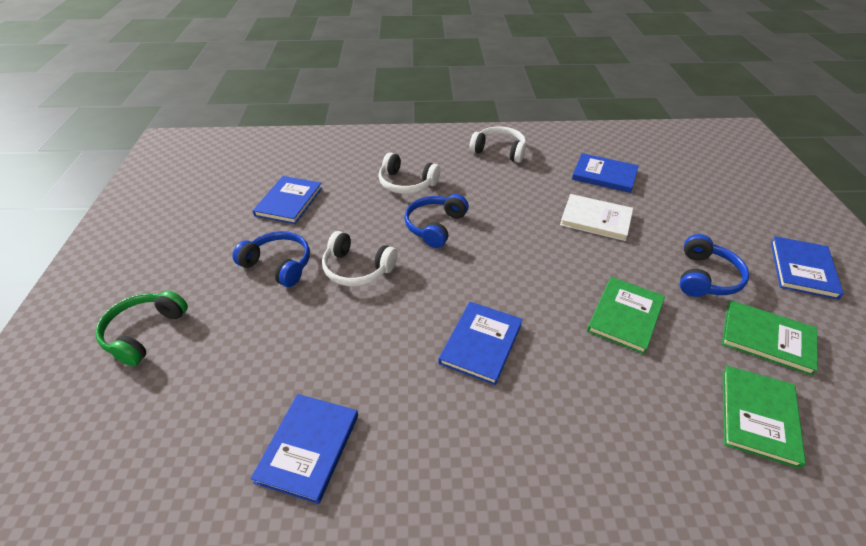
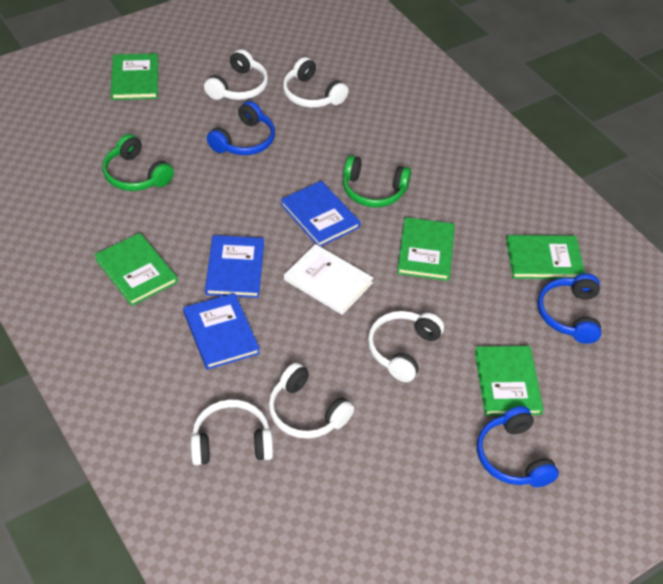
blue book: 5 -> 3
green book: 3 -> 5
green headphones: 1 -> 2
white headphones: 3 -> 5

